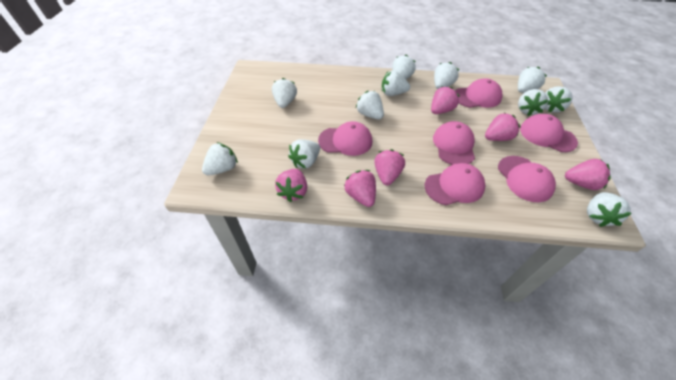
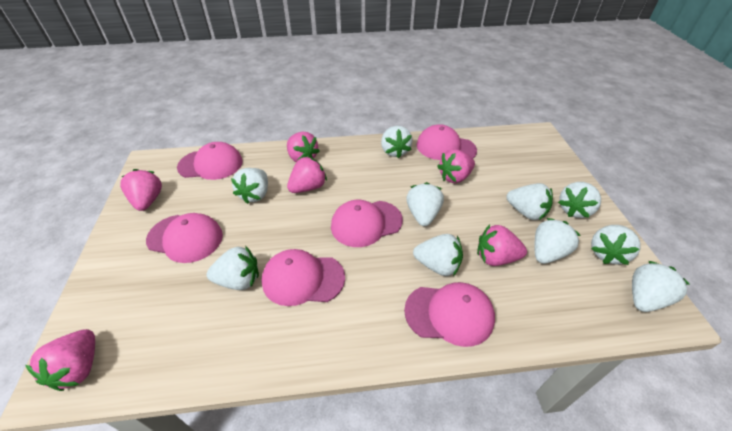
white strawberry: 11 -> 10

